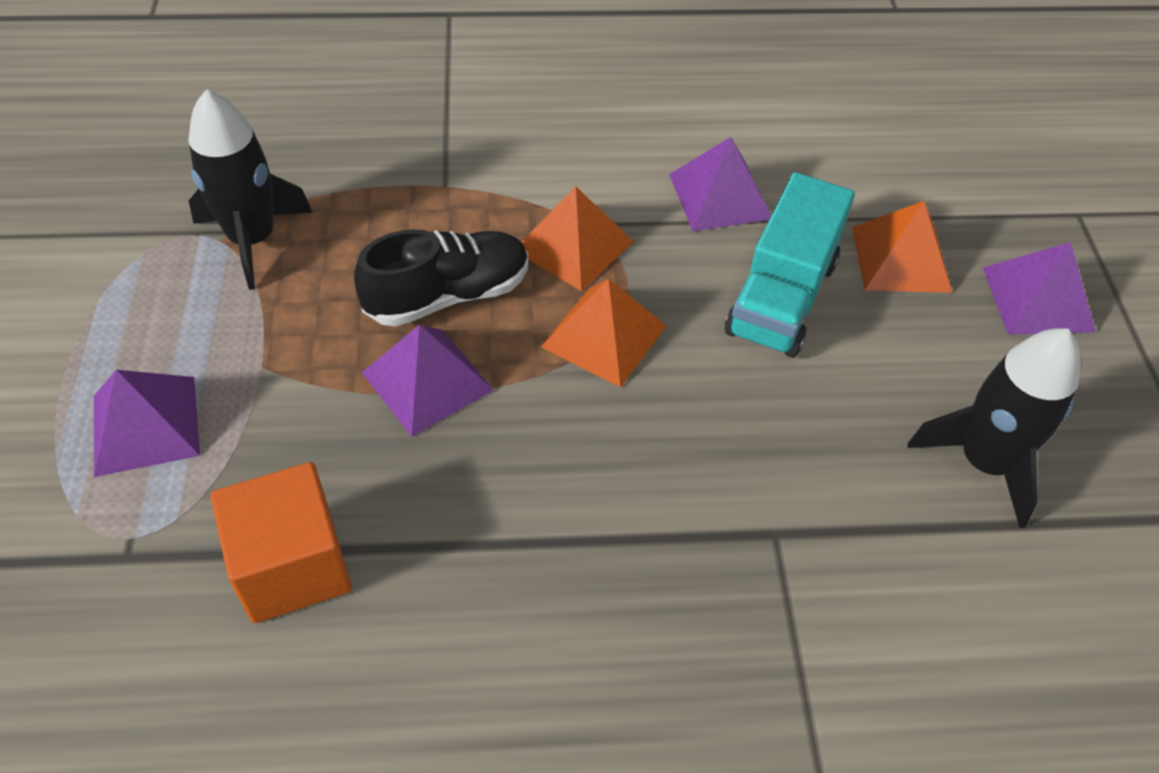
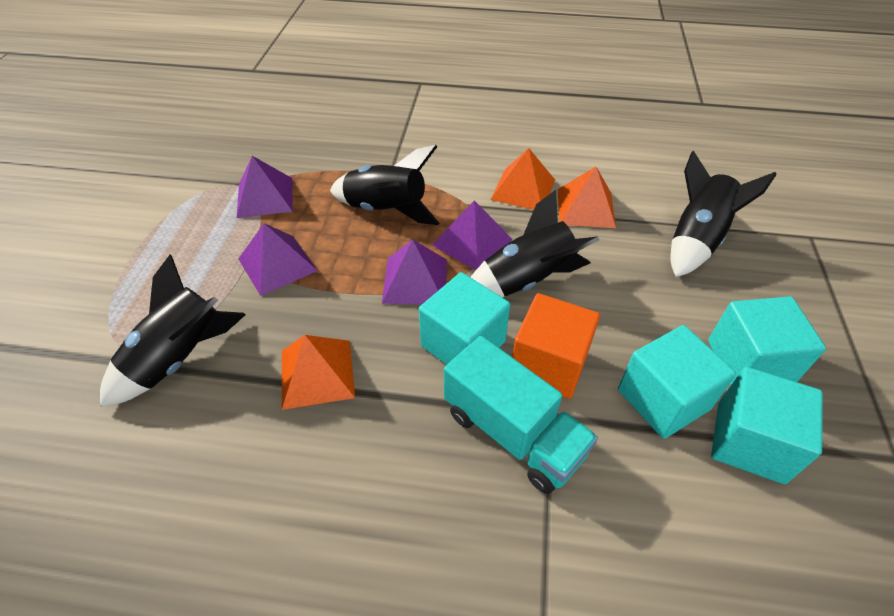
black rocket: 2 -> 4
black shoe: 1 -> 0
turquoise cube: 0 -> 4

